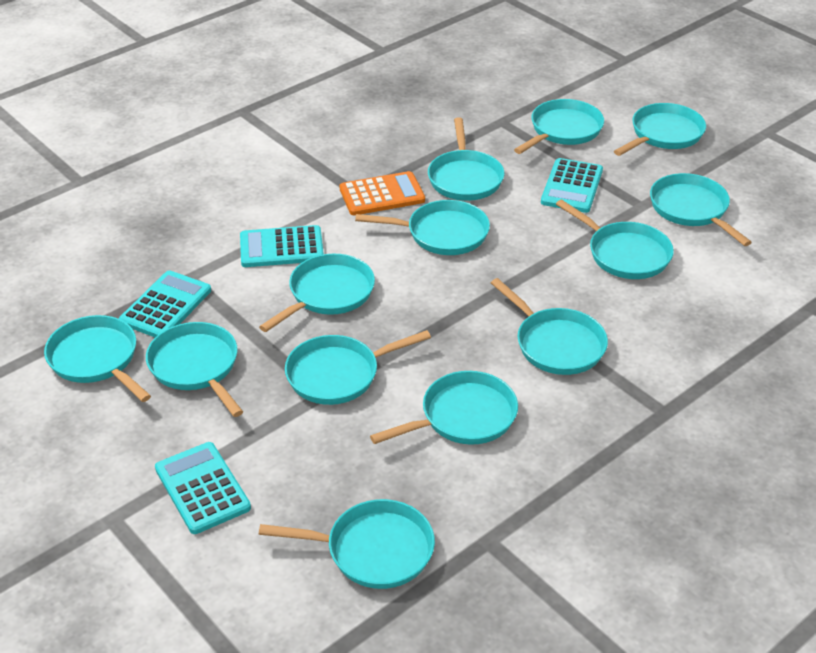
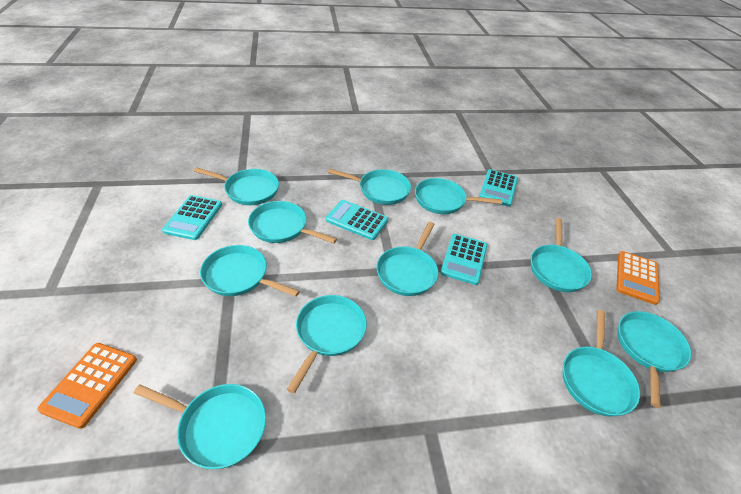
orange calculator: 1 -> 2
turquoise pan: 13 -> 11

